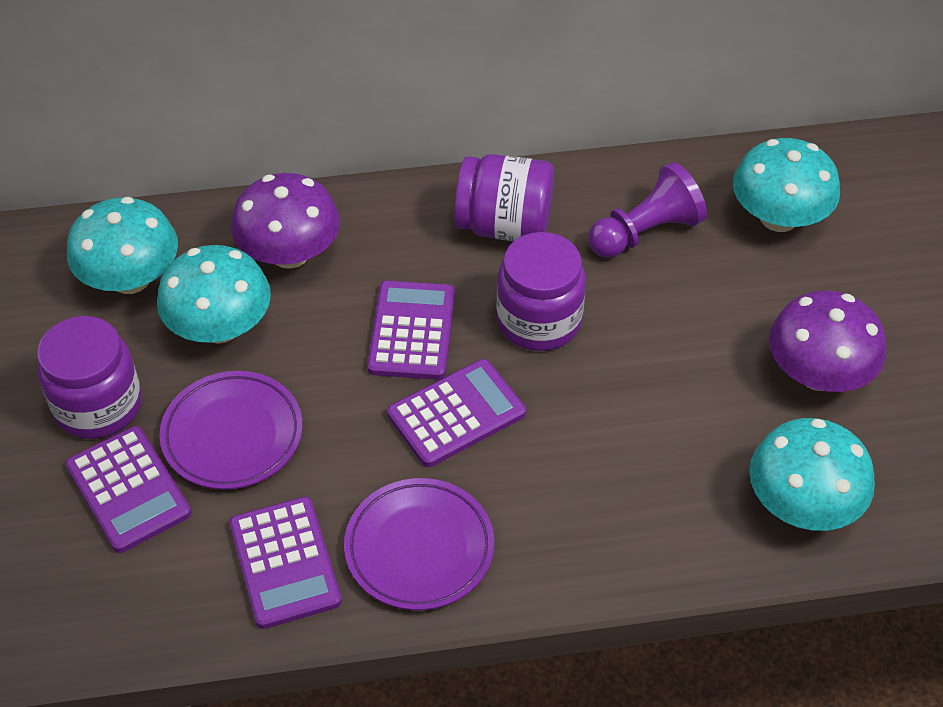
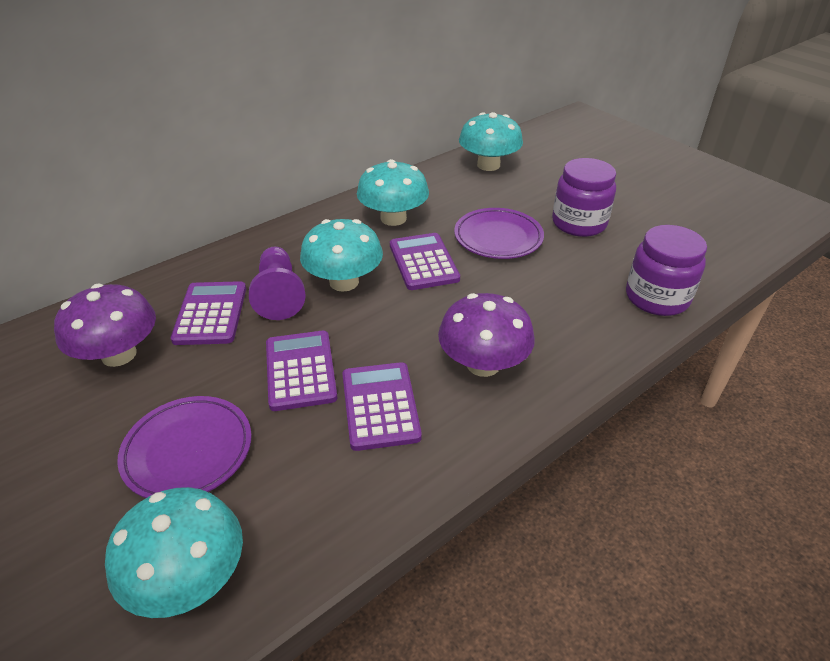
purple jar: 3 -> 2

